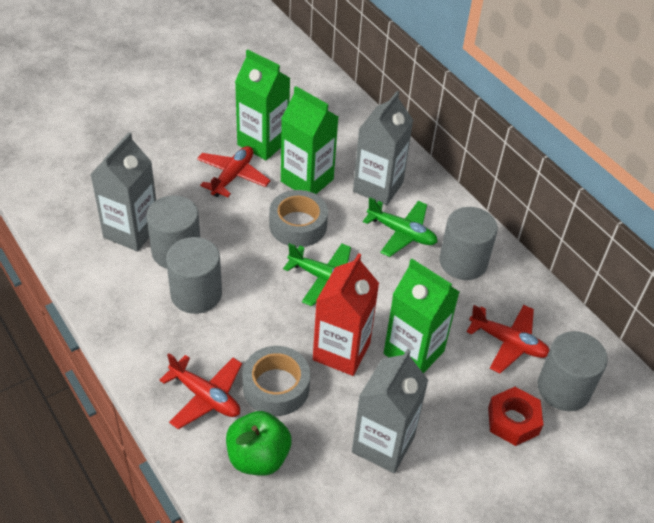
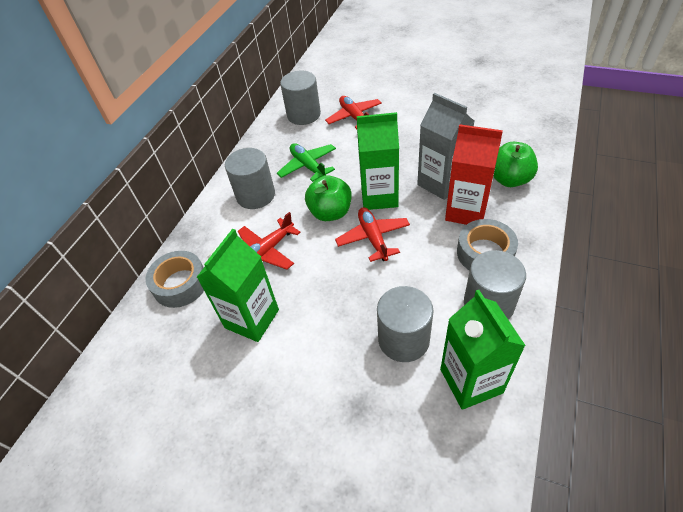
green apple: 1 -> 2
green plane: 2 -> 1
grey carton: 3 -> 1
red nut: 1 -> 0

